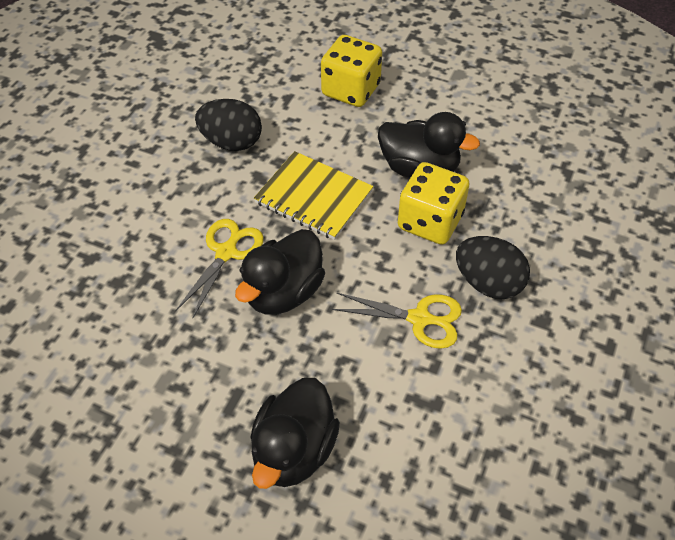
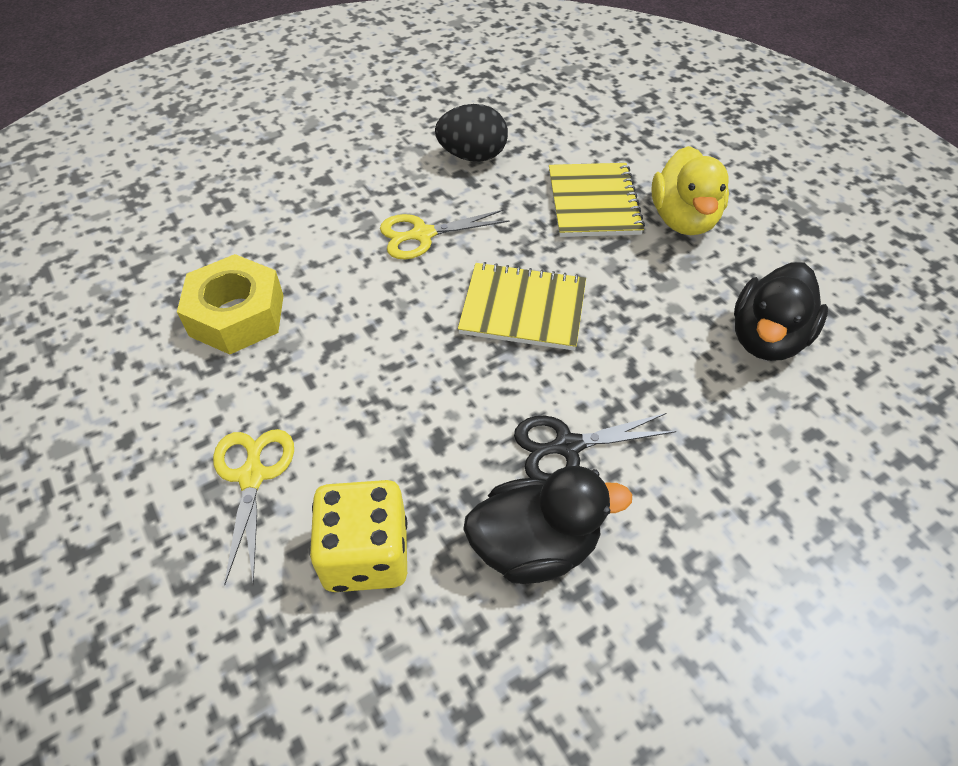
black duck: 3 -> 2
black egg: 2 -> 1
black scissors: 0 -> 1
yellow dice: 2 -> 1
yellow duck: 0 -> 1
yellow notebook: 1 -> 2
yellow nut: 0 -> 1

